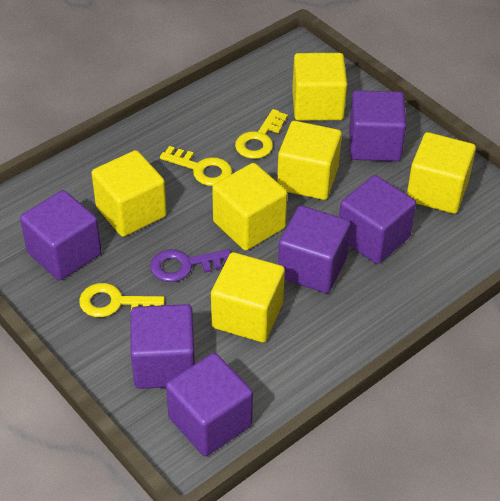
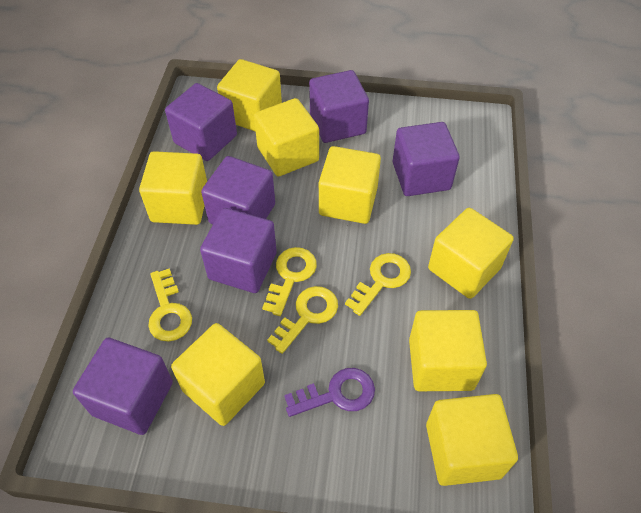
yellow cube: 6 -> 8
yellow key: 3 -> 4

